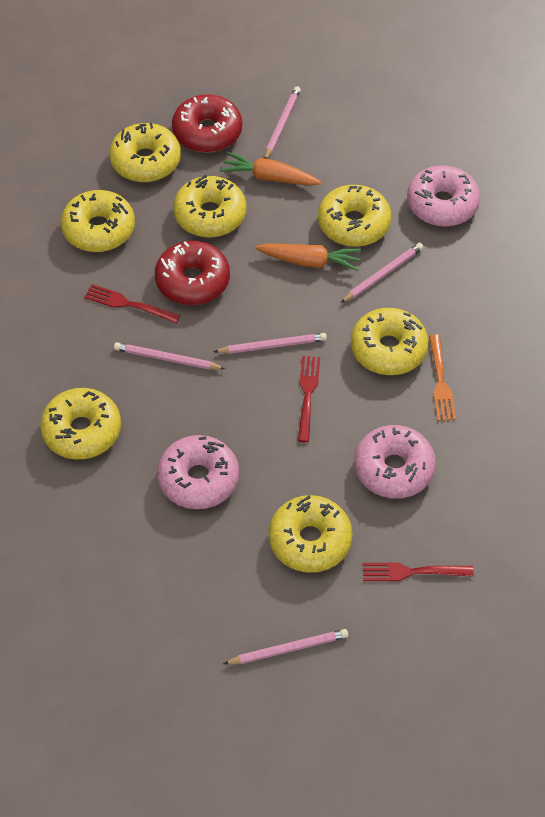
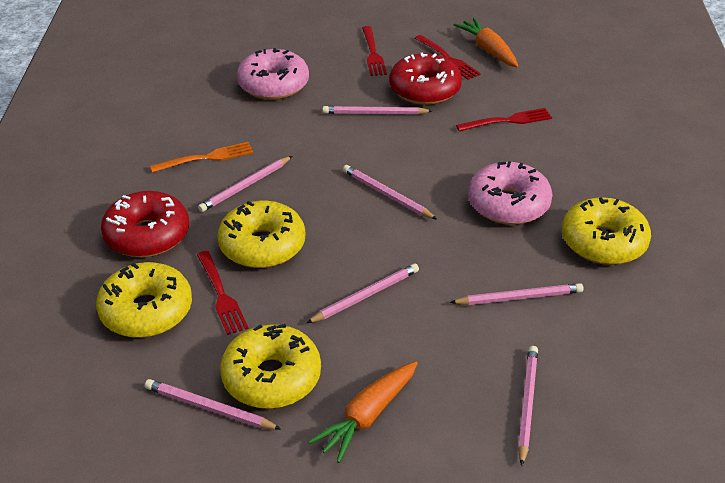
pink donut: 3 -> 2
pink pencil: 5 -> 7
red fork: 3 -> 4
yellow donut: 7 -> 4

